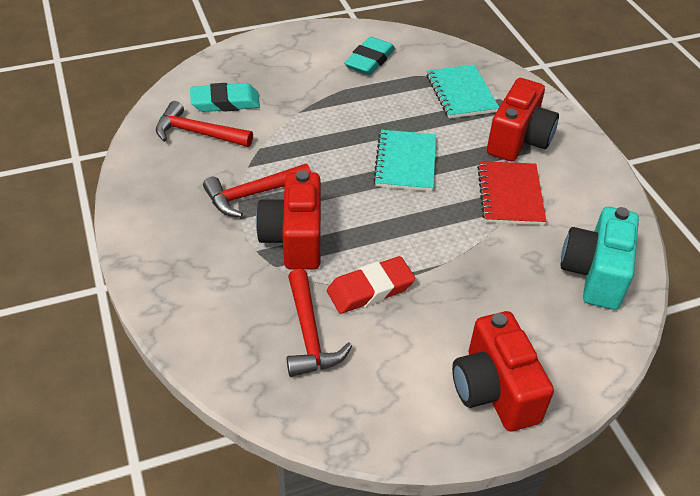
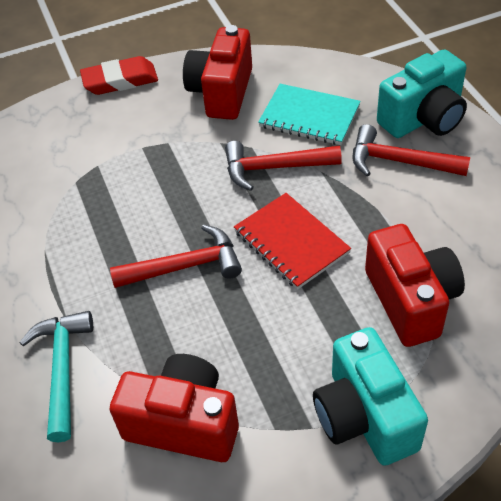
turquoise camera: 1 -> 2
turquoise eraser: 2 -> 0
turquoise hammer: 0 -> 1
turquoise notebook: 2 -> 1

